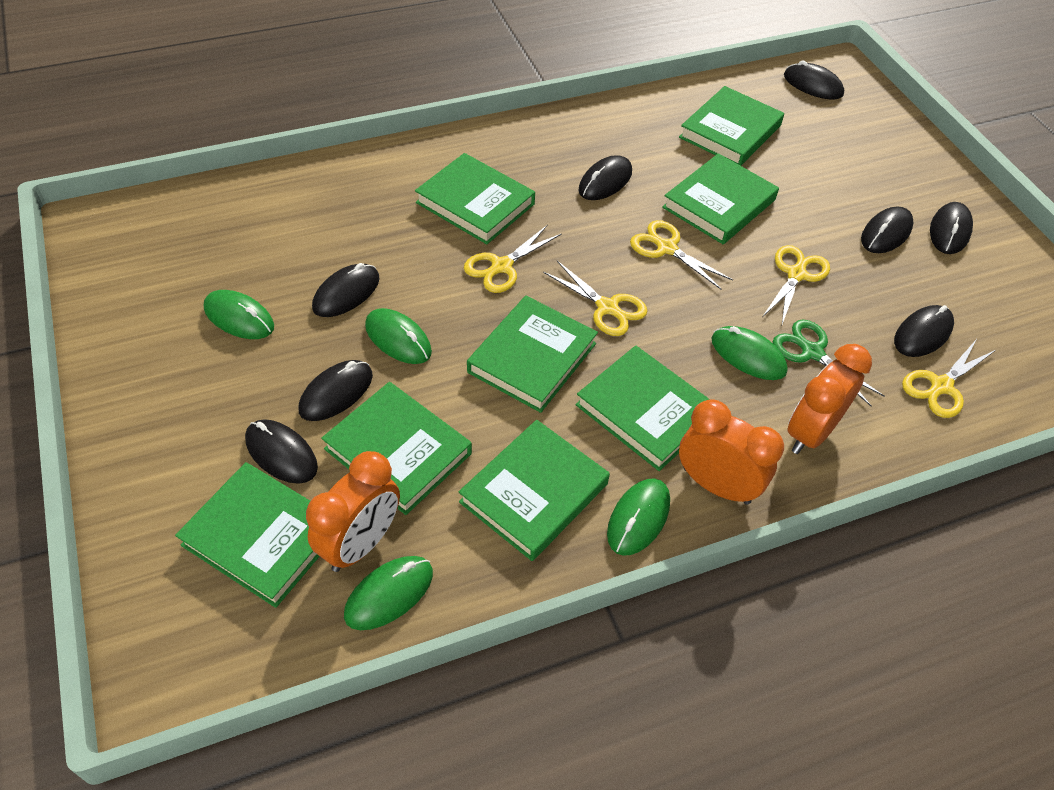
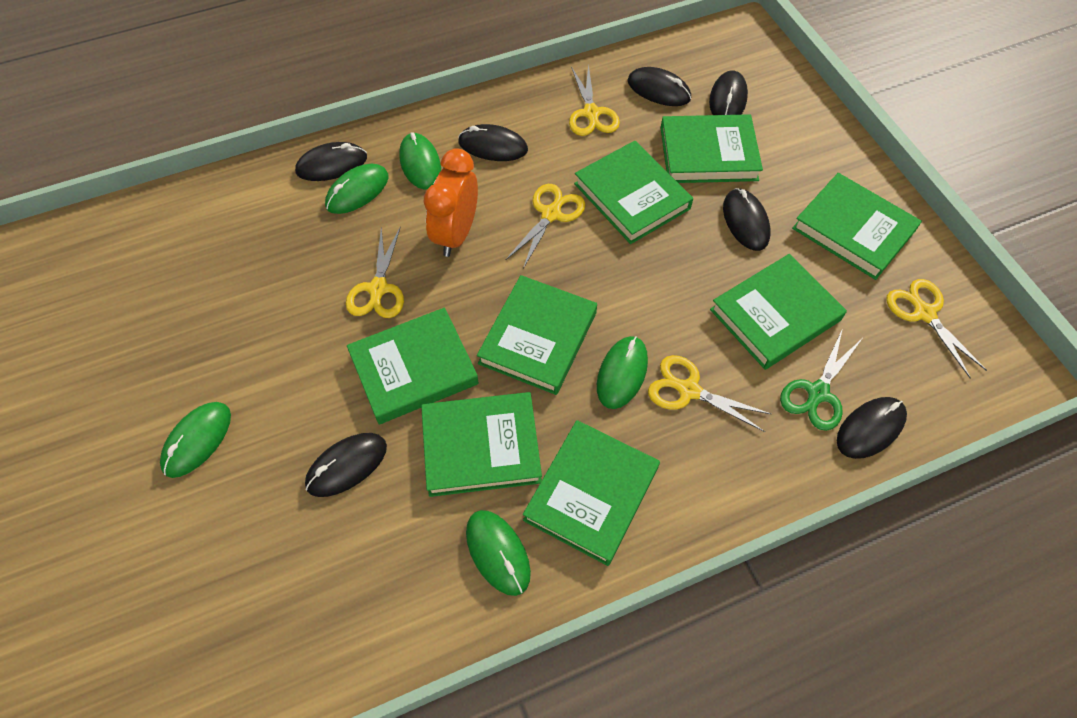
black mouse: 8 -> 7
orange clock: 3 -> 1

